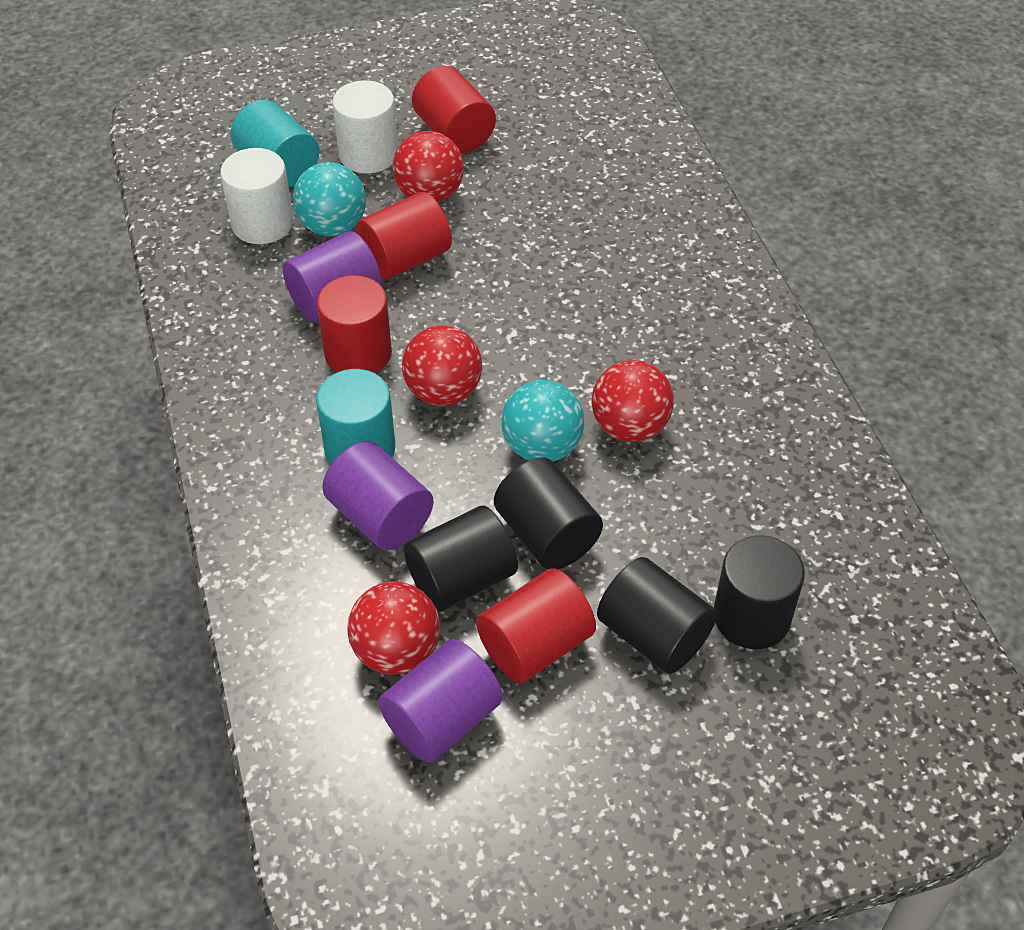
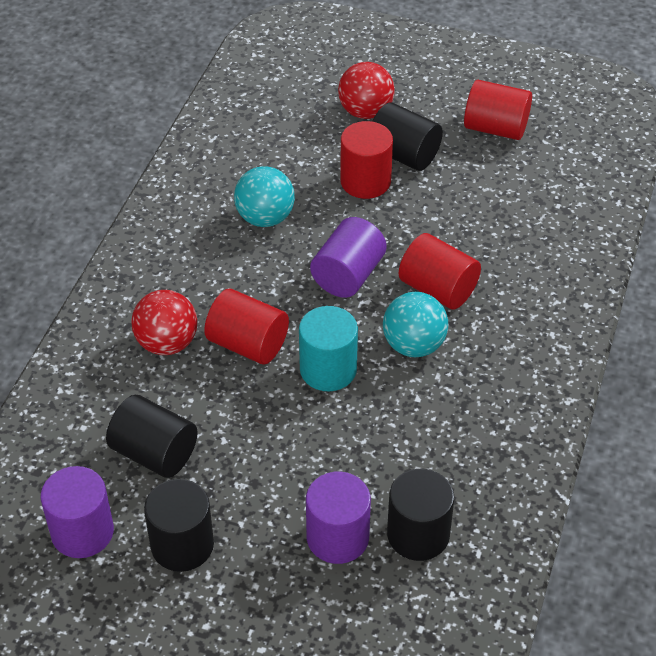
red ball: 4 -> 2
turquoise cylinder: 2 -> 1
white cylinder: 2 -> 0

